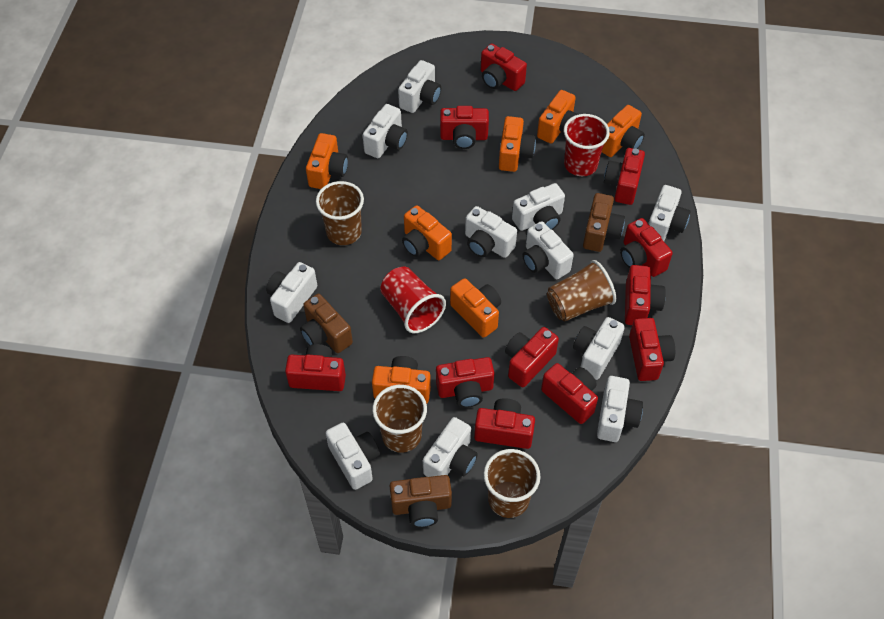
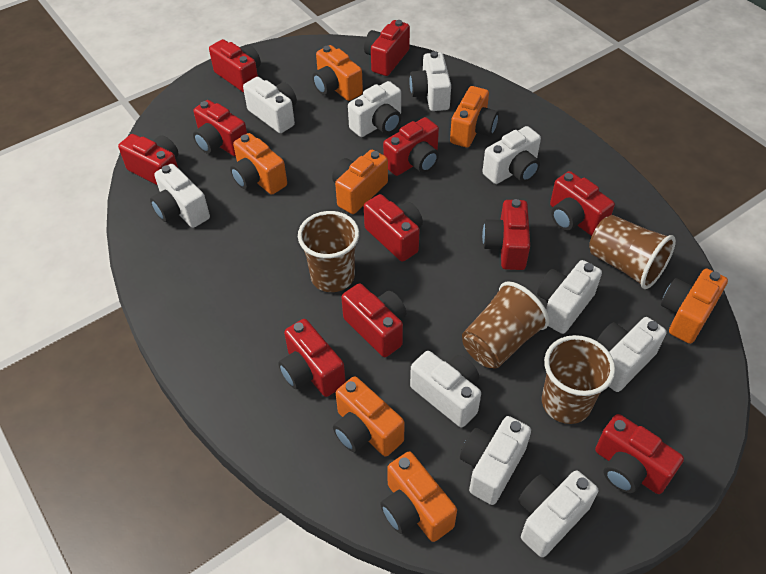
brown camera: 3 -> 0
red cup: 2 -> 0
white camera: 11 -> 10

